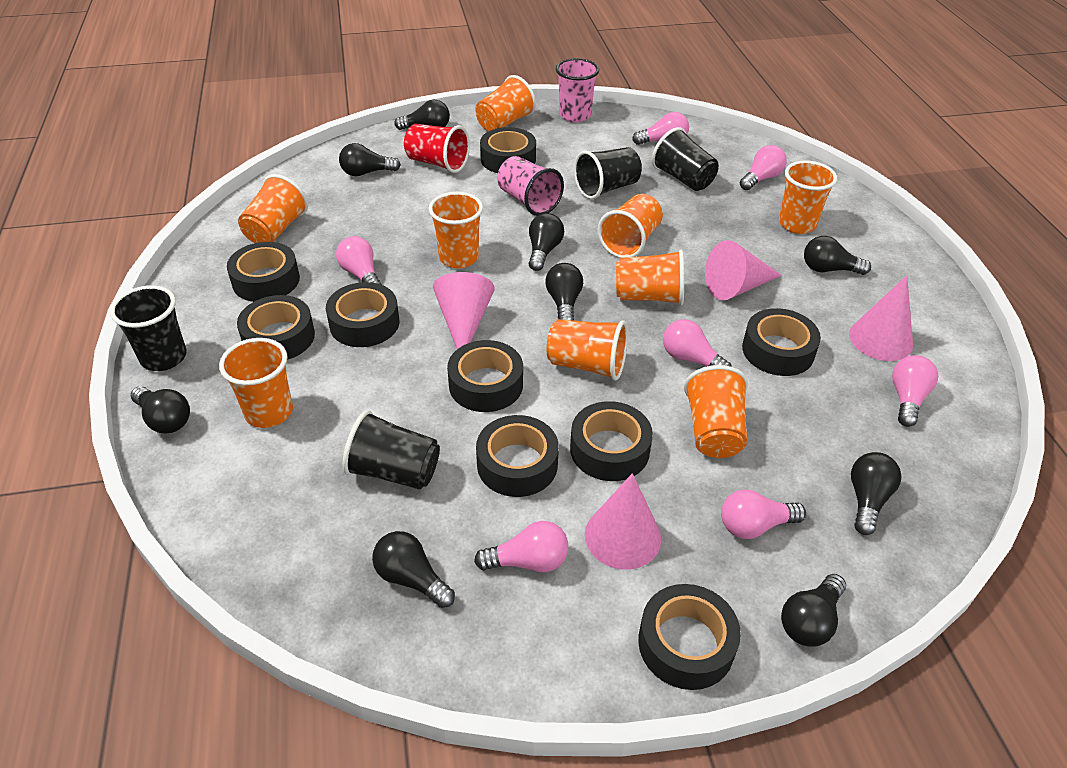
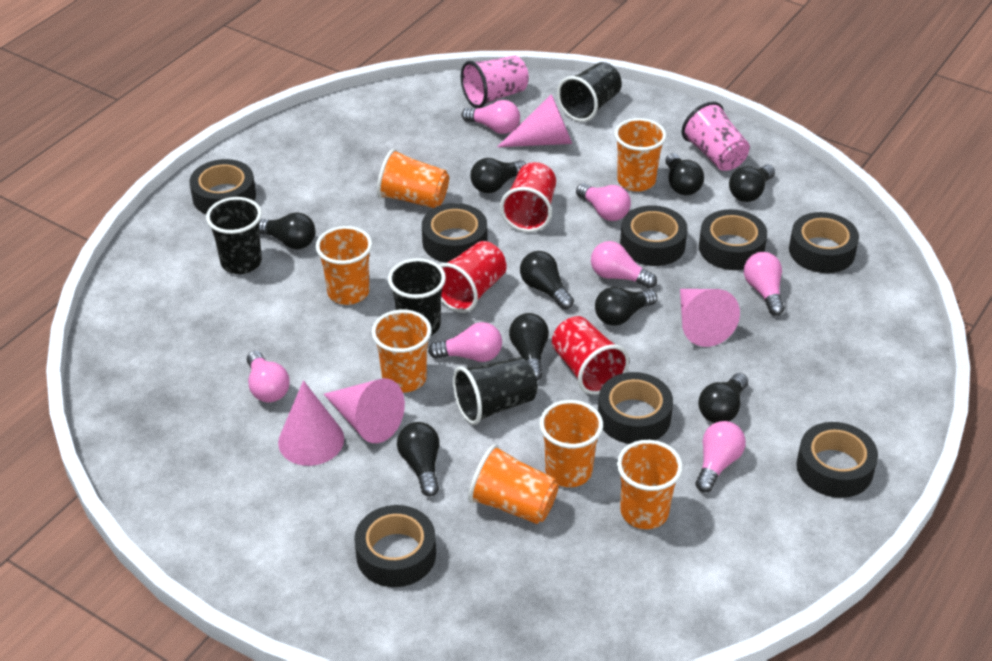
black tape: 9 -> 8
orange cup: 9 -> 7
red cup: 1 -> 3

